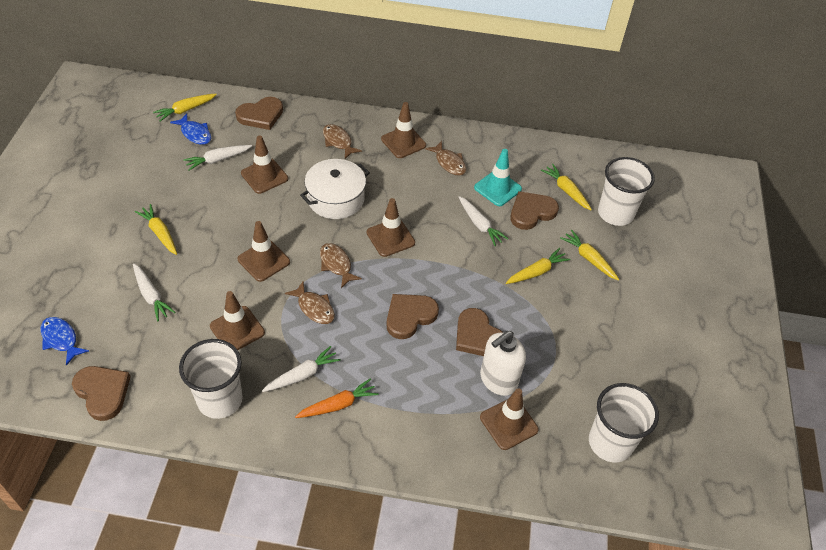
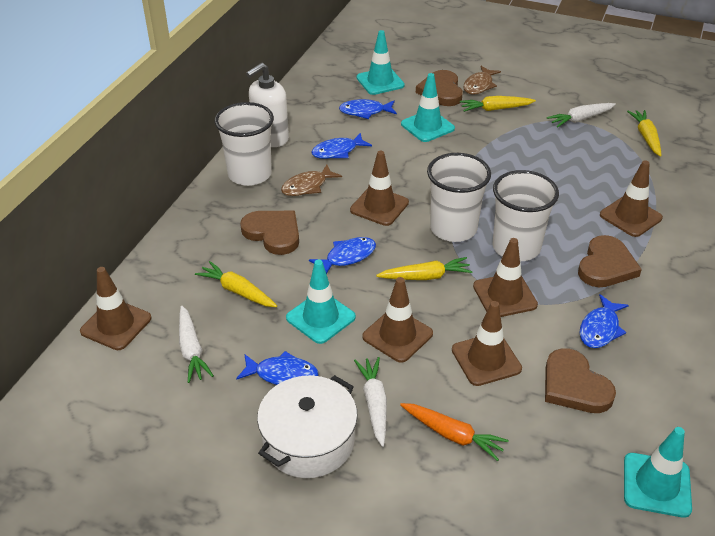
blue fish: 2 -> 5
brown fish: 4 -> 2
brown heart: 5 -> 4
turquoise traffic cone: 1 -> 4
white carrot: 4 -> 3
yellow carrot: 5 -> 4

